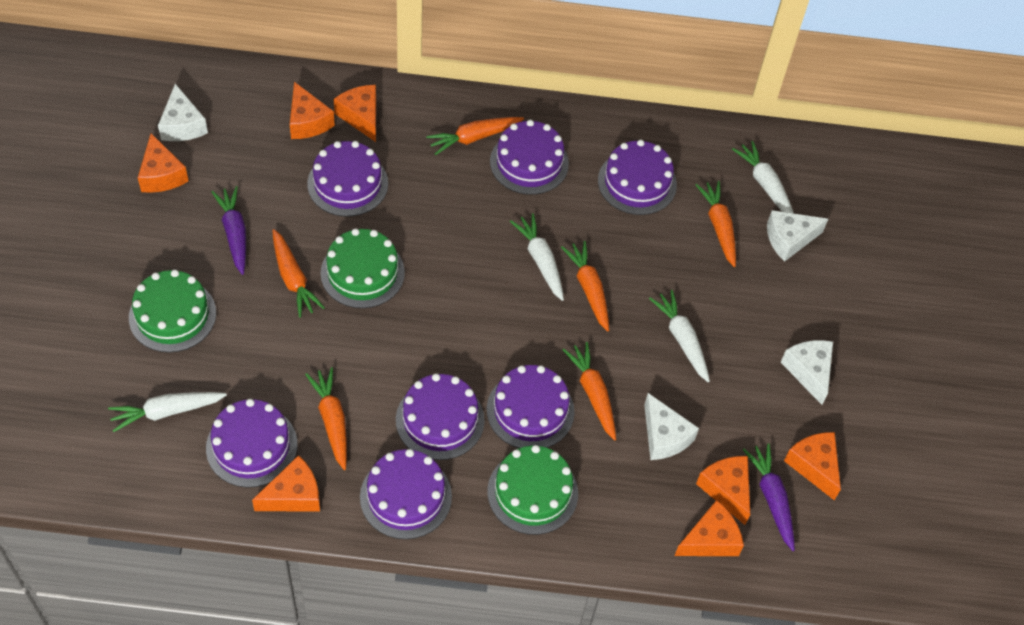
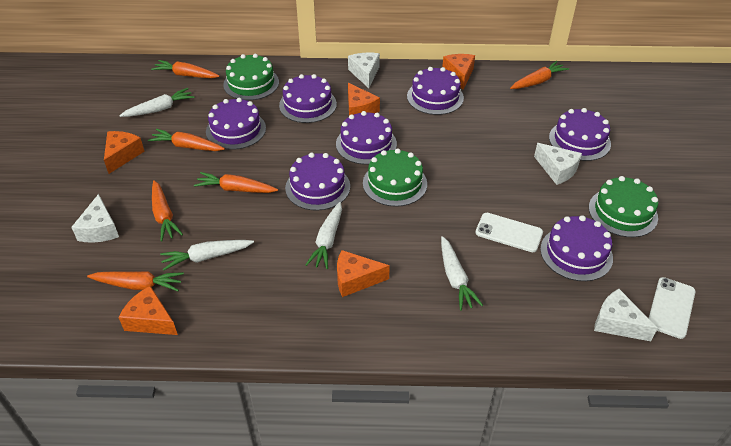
orange cheese: 7 -> 5
purple carrot: 2 -> 0
white phone: 0 -> 2

